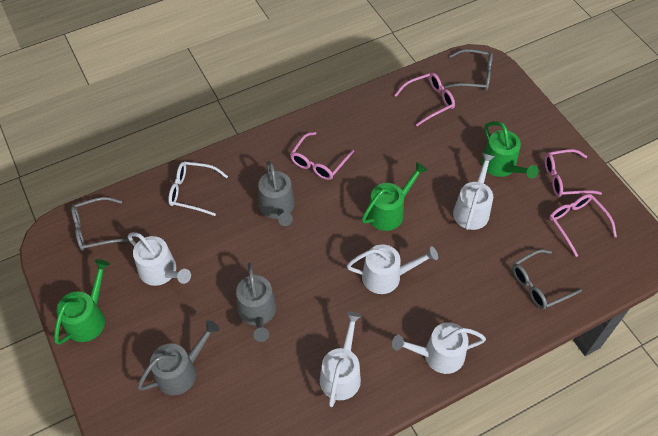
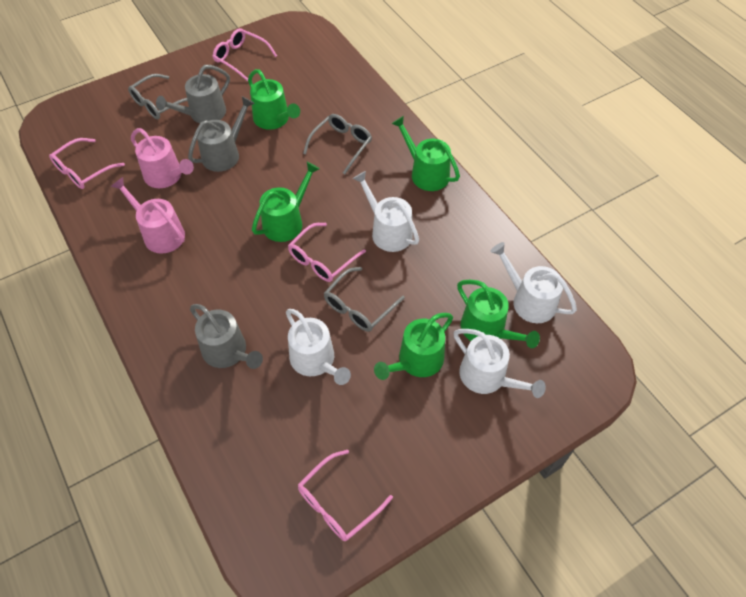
green watering can: 3 -> 5
pink watering can: 0 -> 2
white glasses: 1 -> 0
white watering can: 5 -> 4

